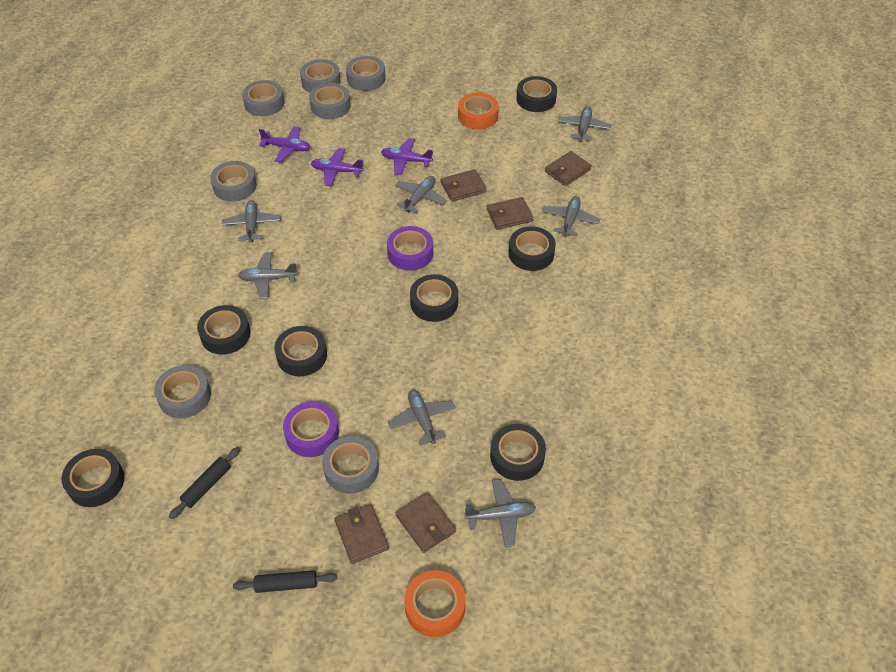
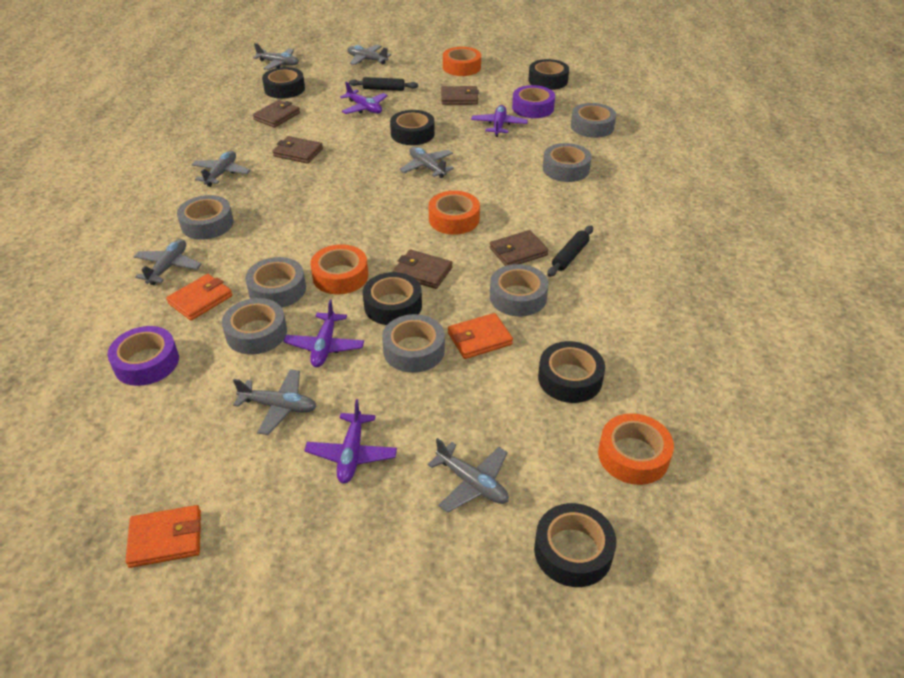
black tape: 7 -> 6
orange tape: 2 -> 4
orange wallet: 0 -> 3
purple plane: 3 -> 4

